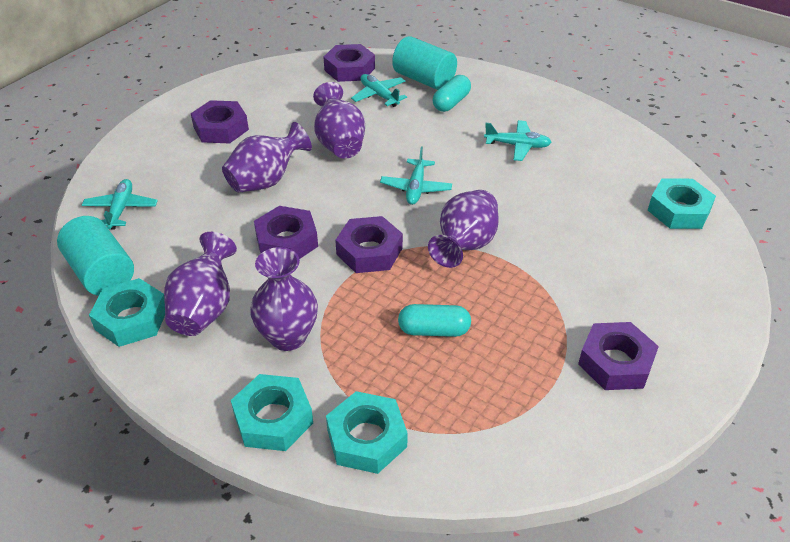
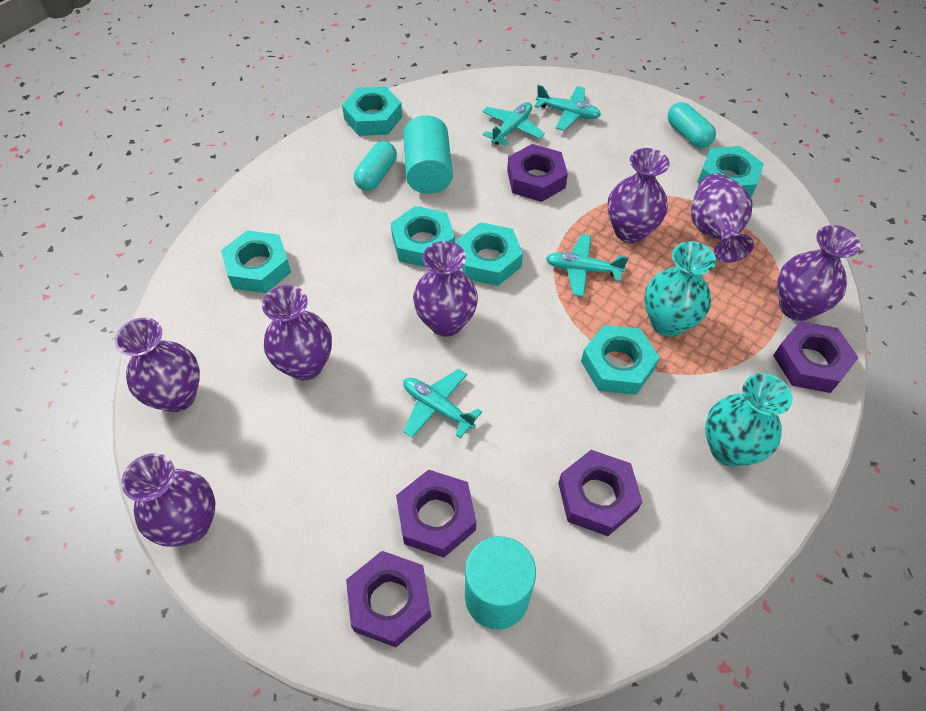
purple vase: 5 -> 7
turquoise nut: 4 -> 6
turquoise vase: 0 -> 2

